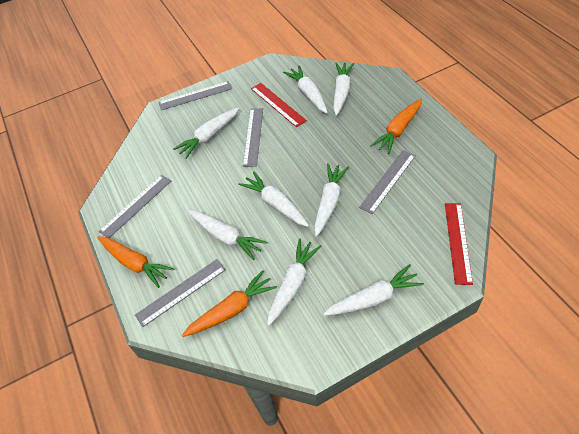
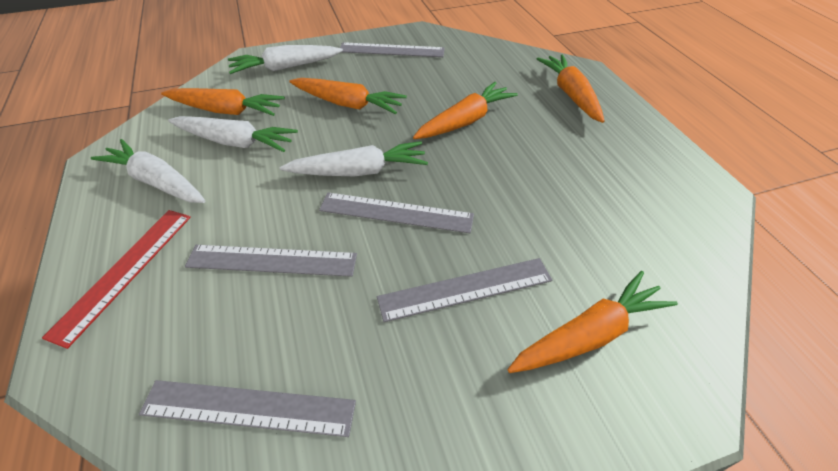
orange carrot: 3 -> 5
red ruler: 2 -> 1
white carrot: 8 -> 4

